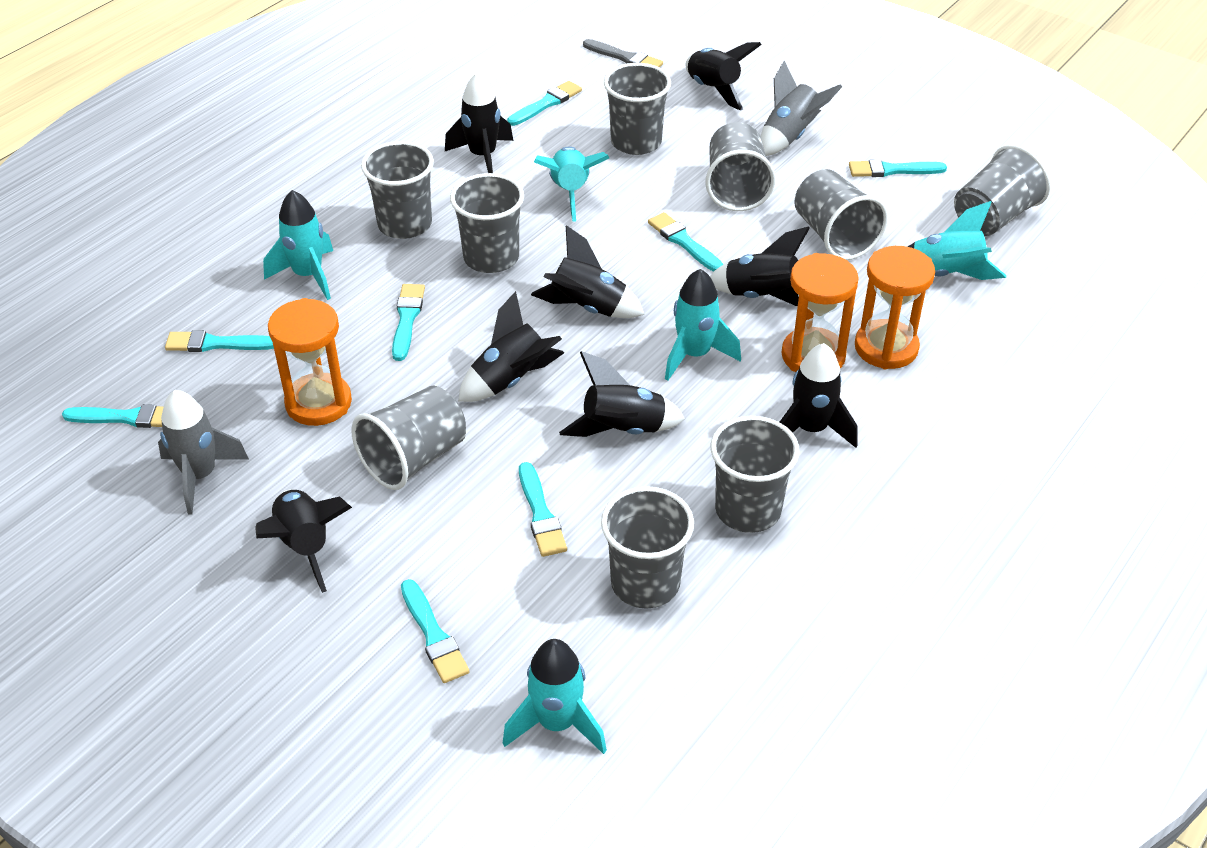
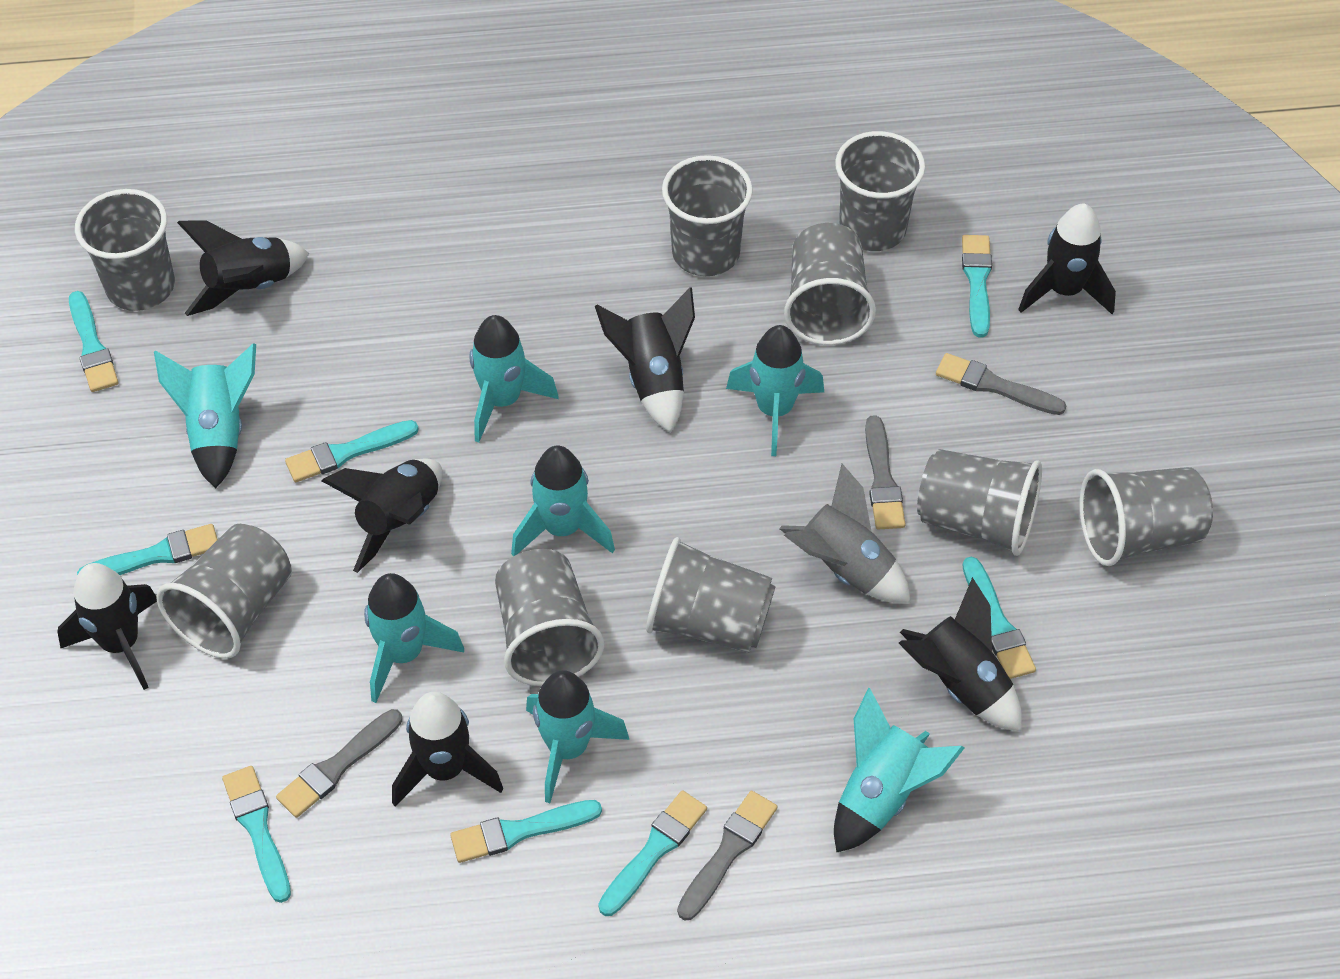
black rocket: 8 -> 7
grey brush: 1 -> 4
grey rocket: 2 -> 1
orange hourglass: 3 -> 0
turquoise rocket: 5 -> 7

